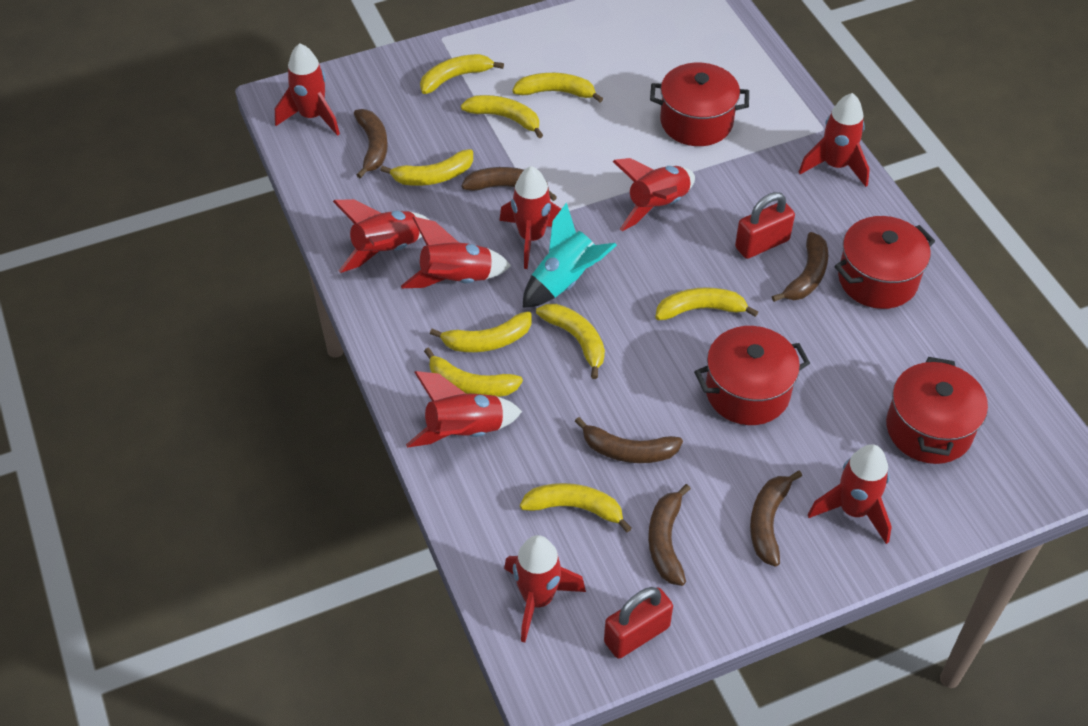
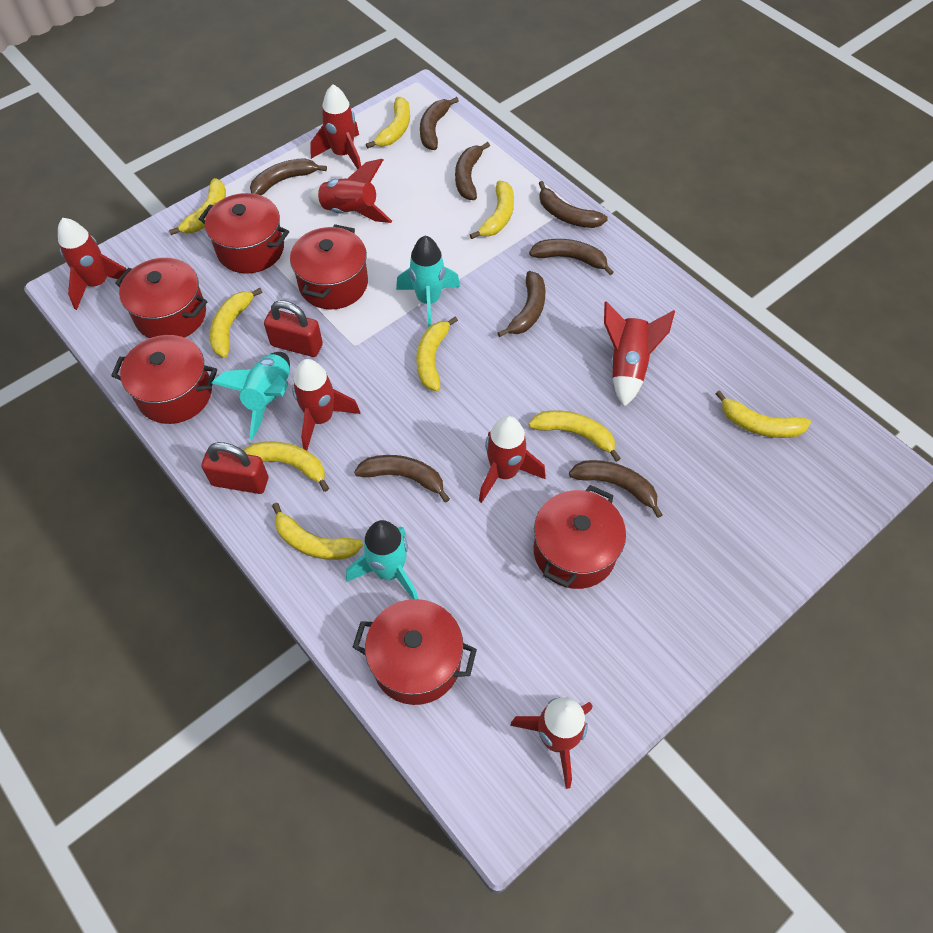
brown banana: 6 -> 8
red pot: 4 -> 6
red rocket: 9 -> 7
turquoise rocket: 1 -> 3

